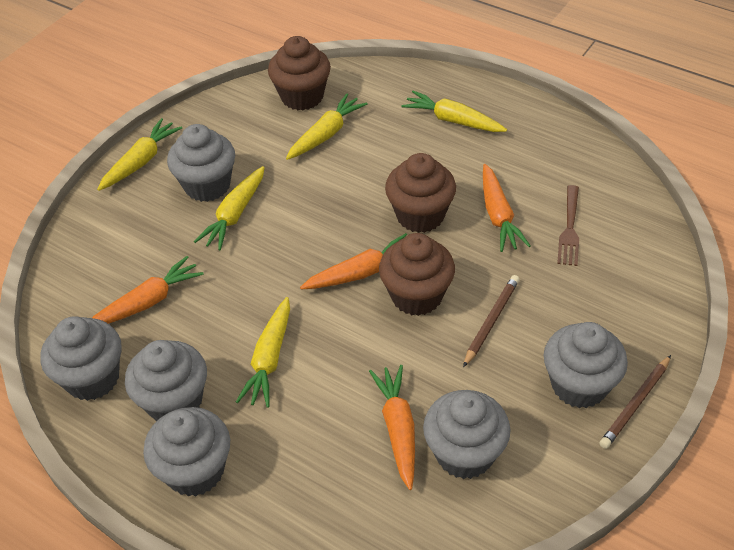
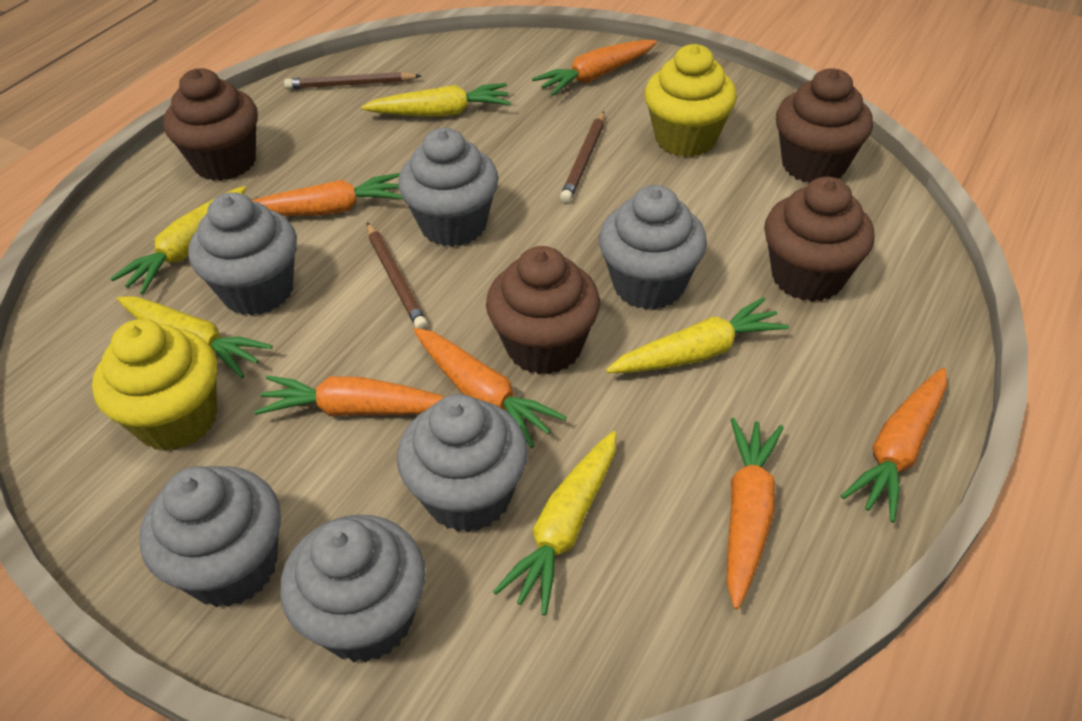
brown cupcake: 3 -> 4
brown fork: 1 -> 0
brown pencil: 2 -> 3
orange carrot: 4 -> 6
yellow cupcake: 0 -> 2

